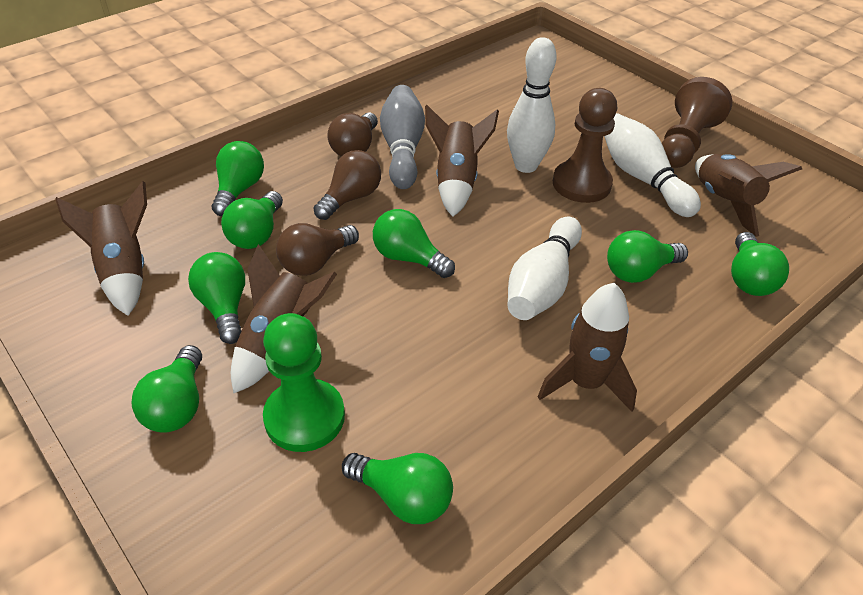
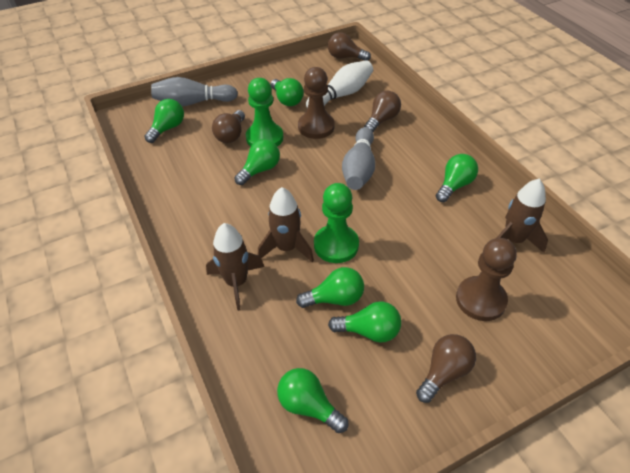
brown light bulb: 3 -> 4
brown rocket: 5 -> 3
green light bulb: 8 -> 7
green pawn: 1 -> 2
grey bowling pin: 1 -> 2
white bowling pin: 3 -> 1

